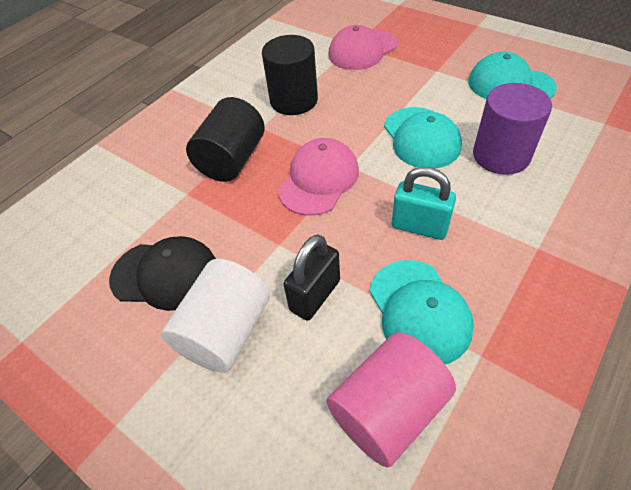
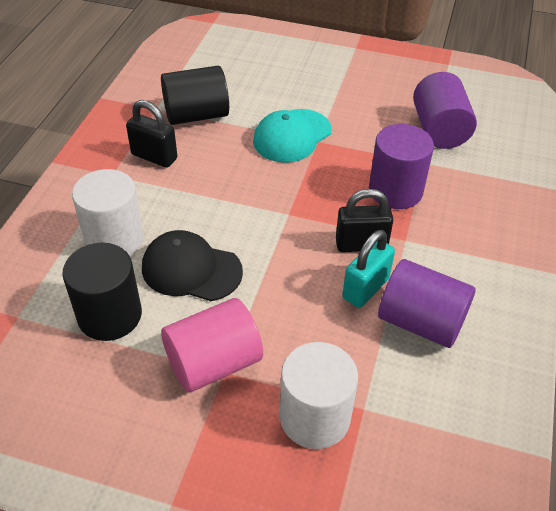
black padlock: 1 -> 2
pink cap: 2 -> 0
purple cylinder: 1 -> 3
turquoise cap: 3 -> 1
white cylinder: 1 -> 2

